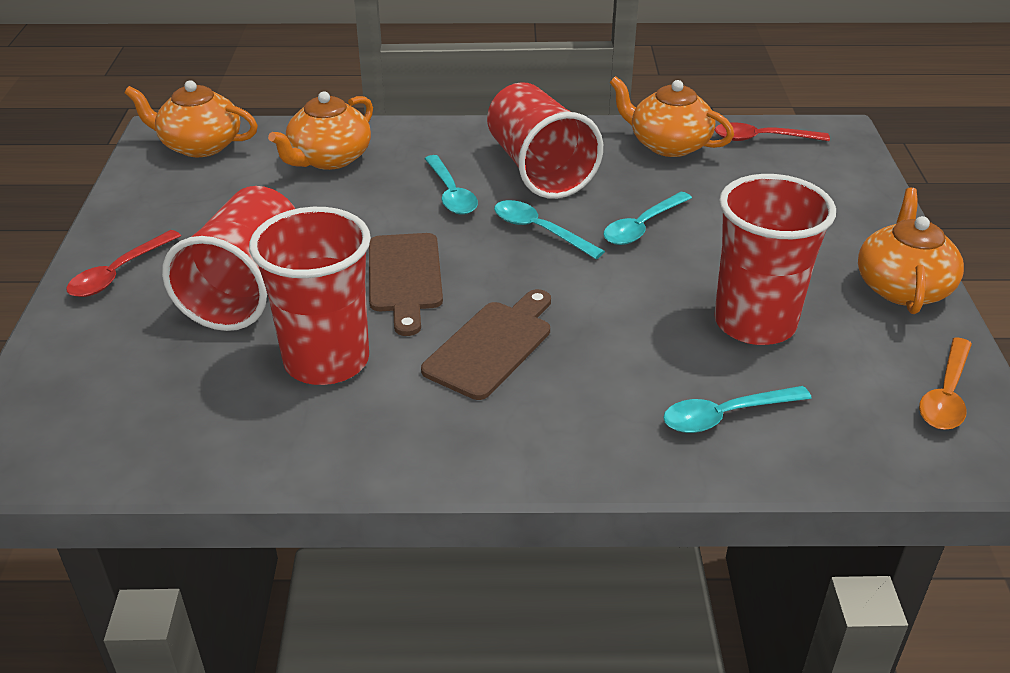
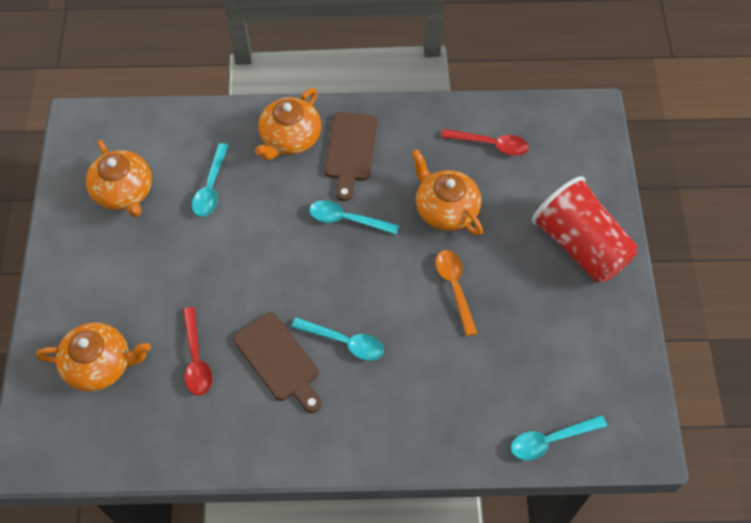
red cup: 4 -> 1

